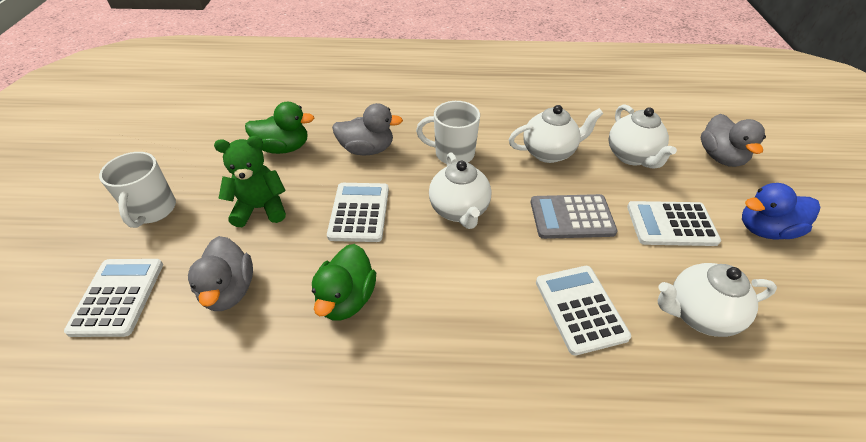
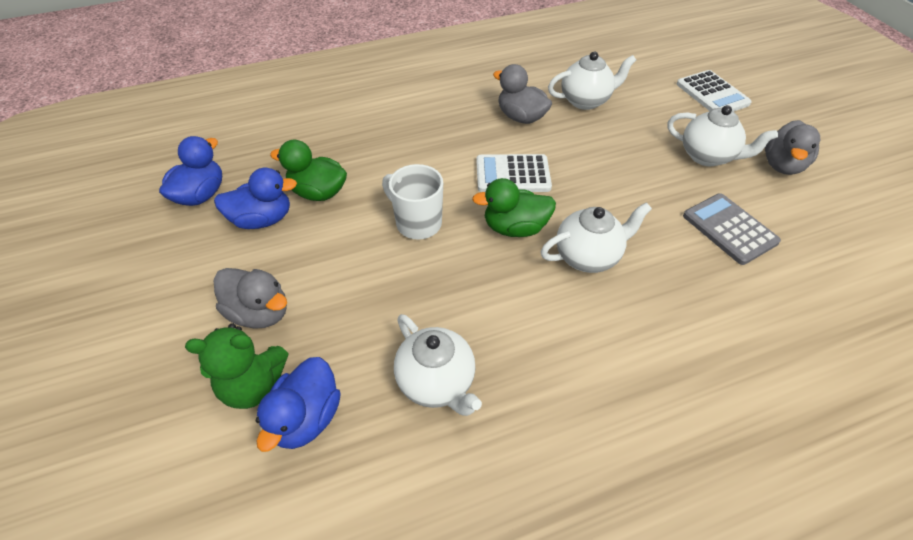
blue duck: 1 -> 3
white calculator: 4 -> 2
white mug: 2 -> 1

